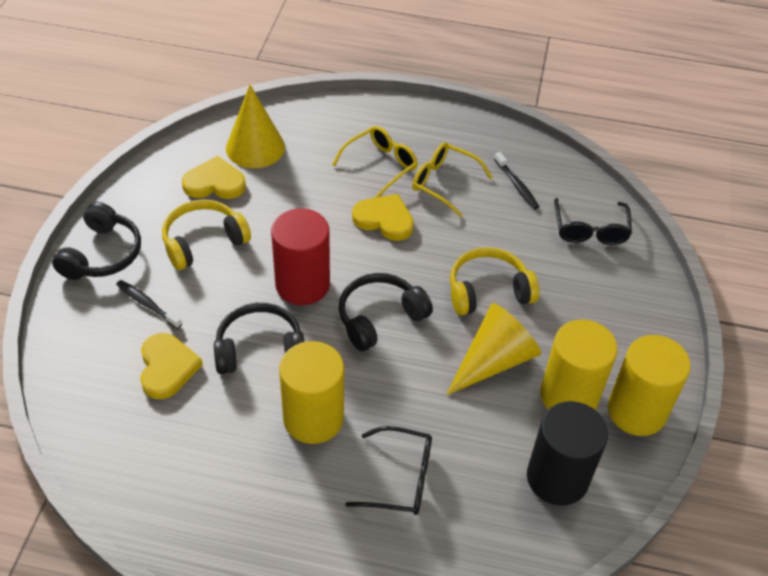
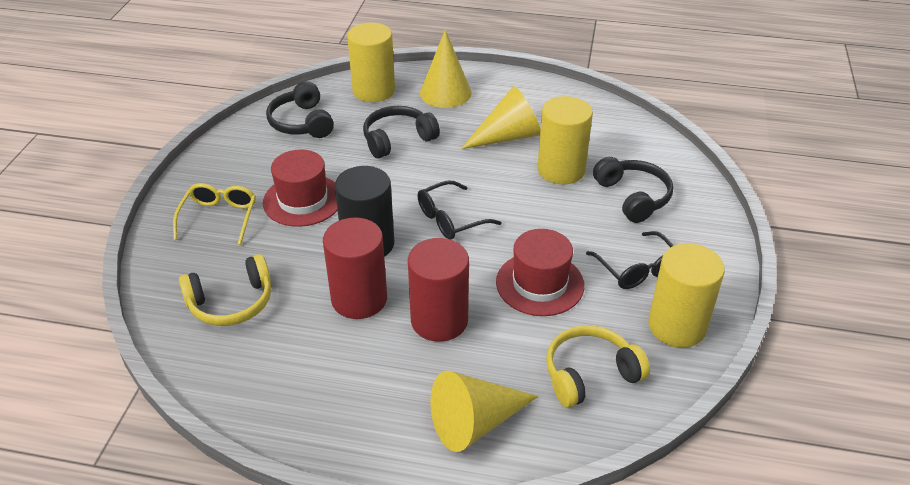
black toothbrush: 2 -> 0
red cylinder: 1 -> 2
red hat: 0 -> 2
yellow cone: 2 -> 3
yellow glasses: 2 -> 1
yellow heart: 3 -> 0

